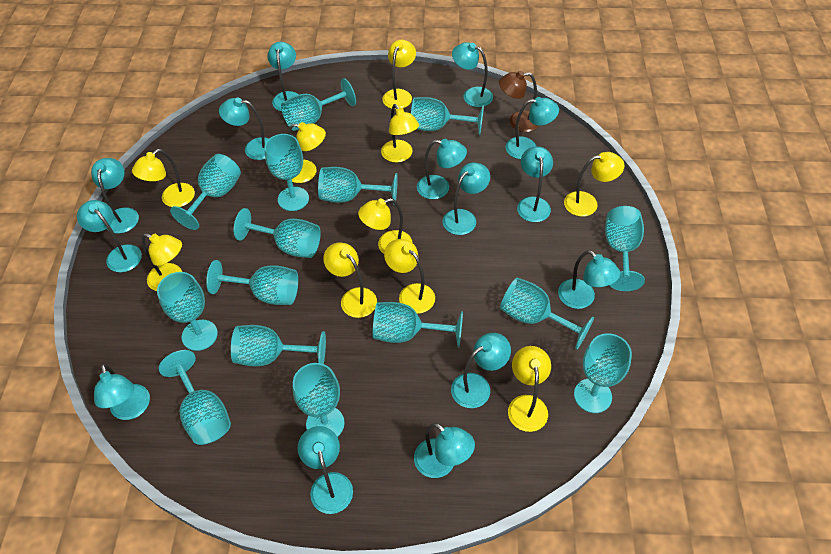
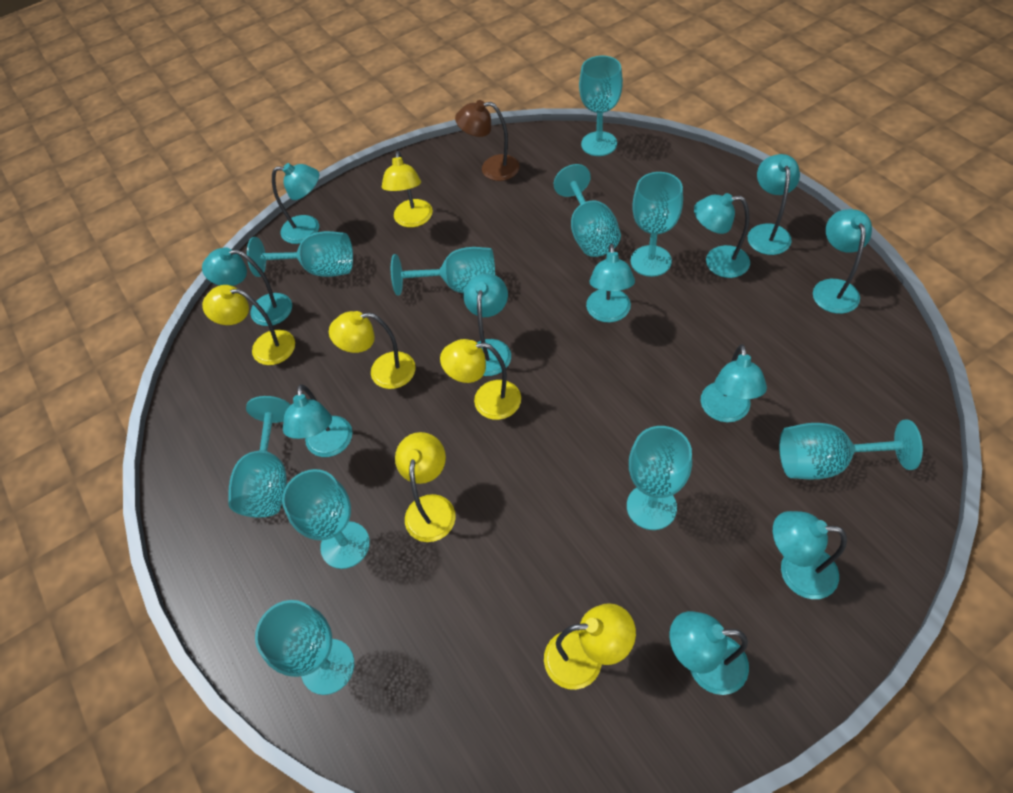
turquoise goblet: 15 -> 10
turquoise lamp: 14 -> 11
yellow lamp: 10 -> 6

